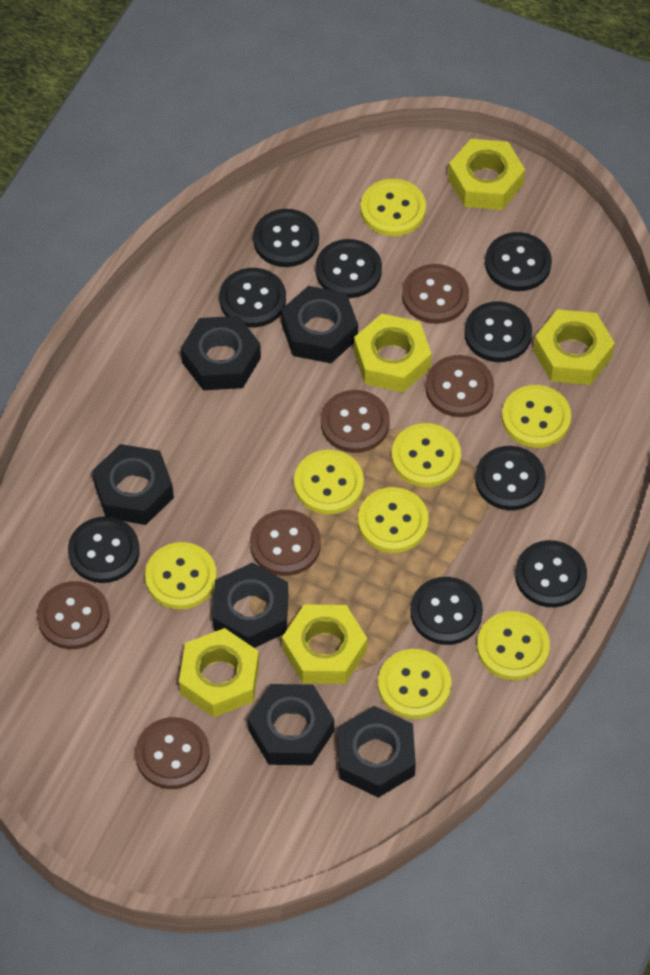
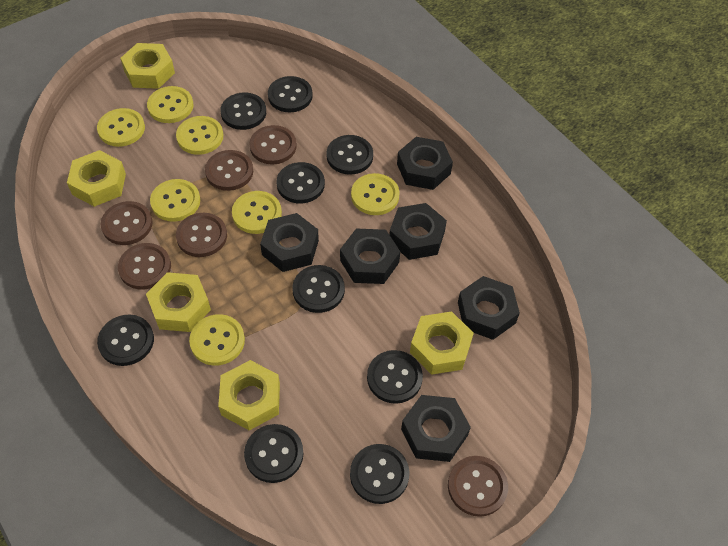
yellow button: 8 -> 7

